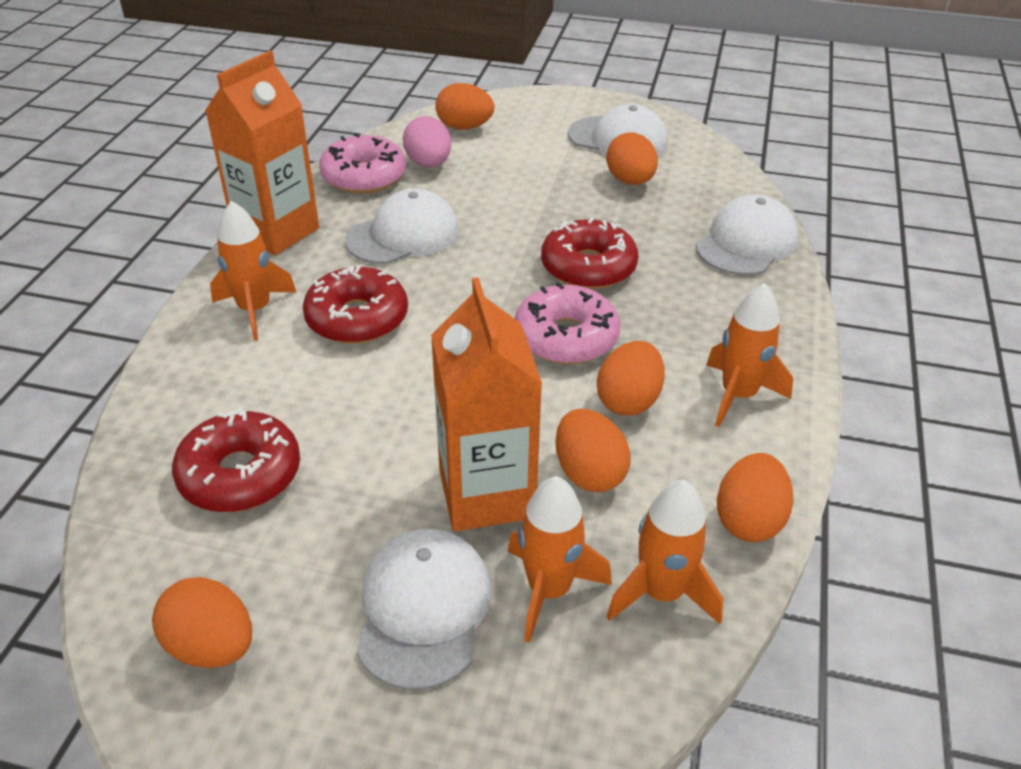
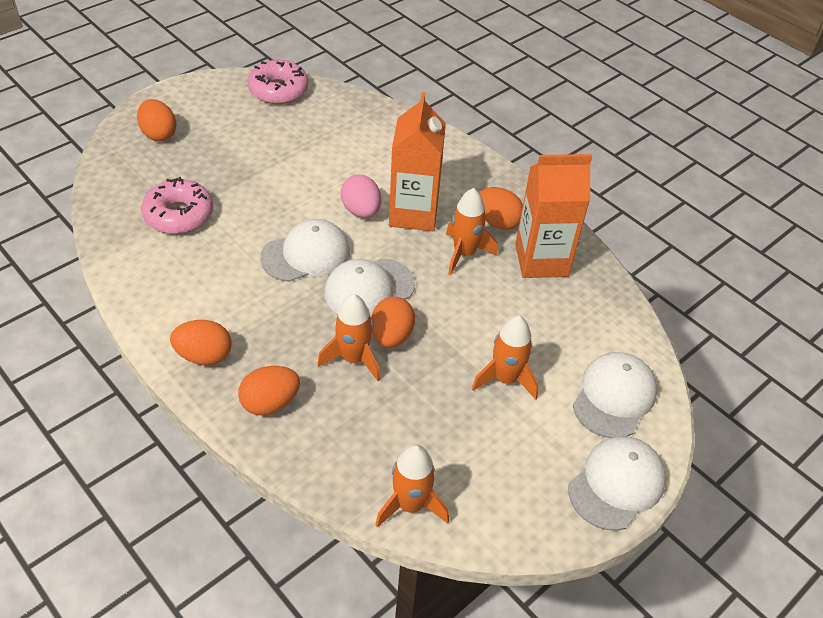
orange egg: 6 -> 5
red donut: 3 -> 0

